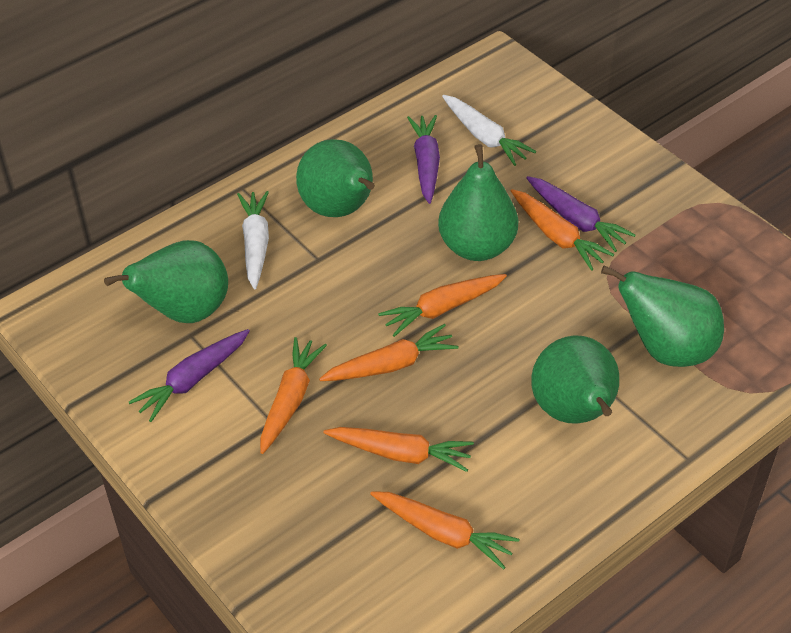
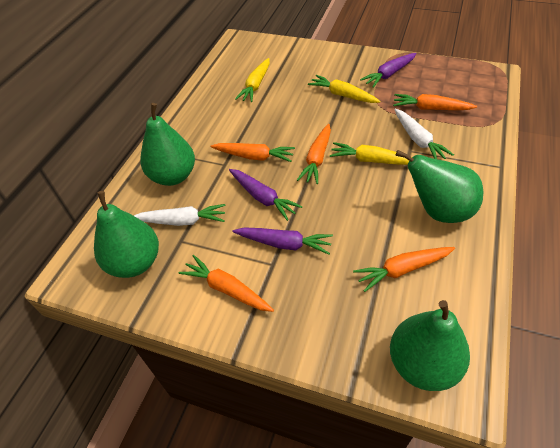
green pear: 5 -> 4
orange carrot: 6 -> 5
yellow carrot: 0 -> 3

